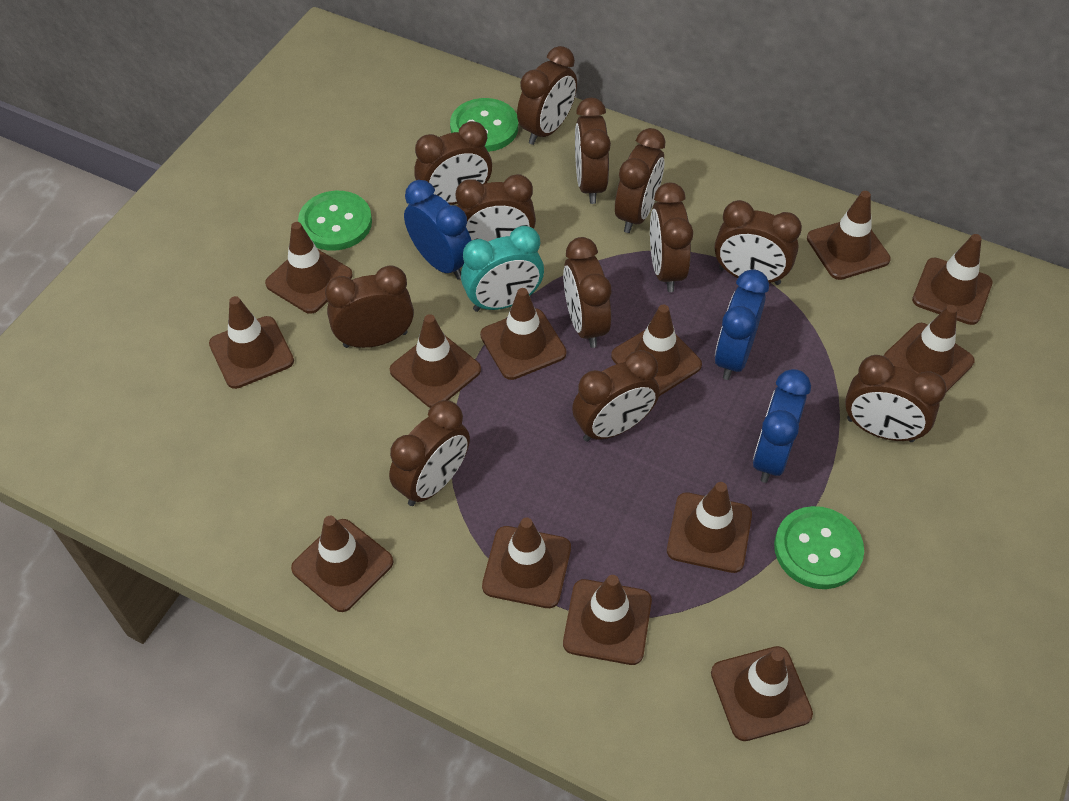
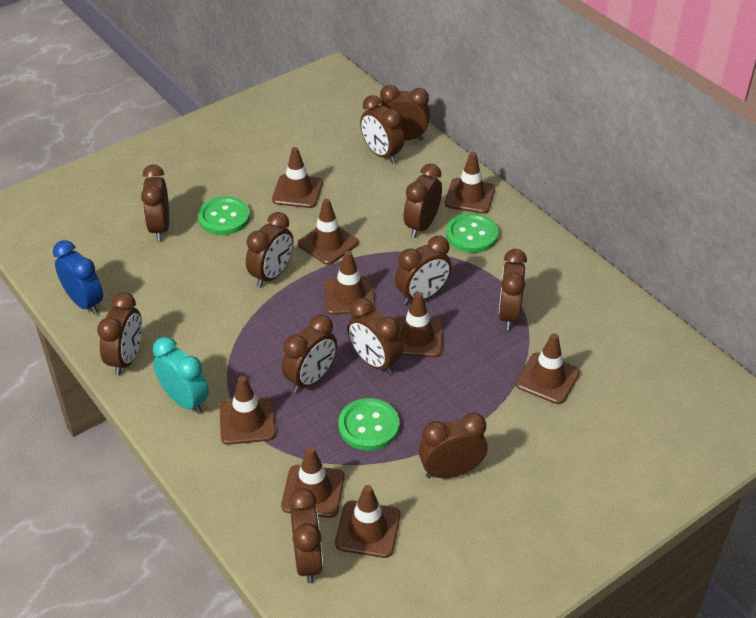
blue clock: 3 -> 1
brown traffic cone: 13 -> 9

